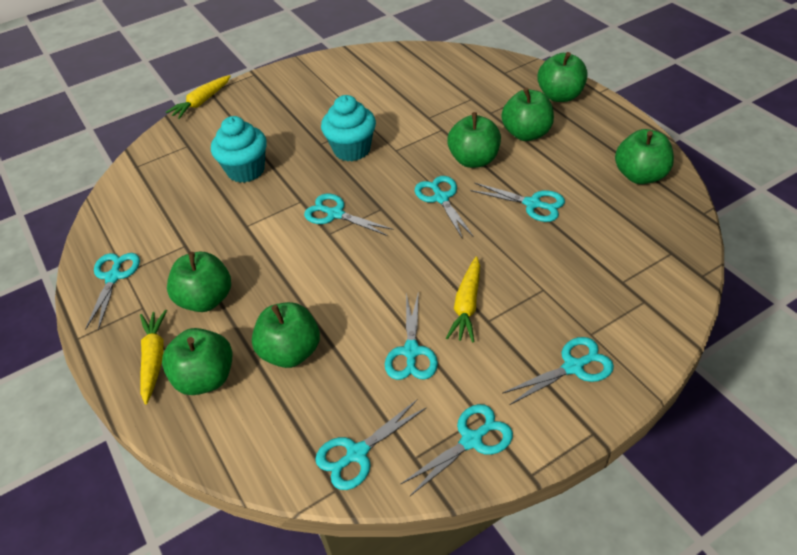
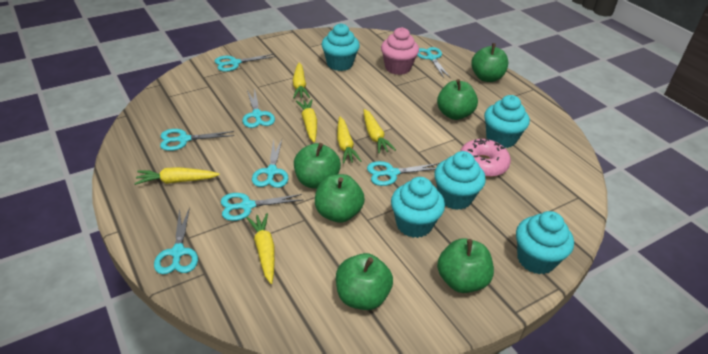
green apple: 7 -> 6
pink cupcake: 0 -> 1
pink donut: 0 -> 1
turquoise cupcake: 2 -> 5
yellow carrot: 3 -> 6

